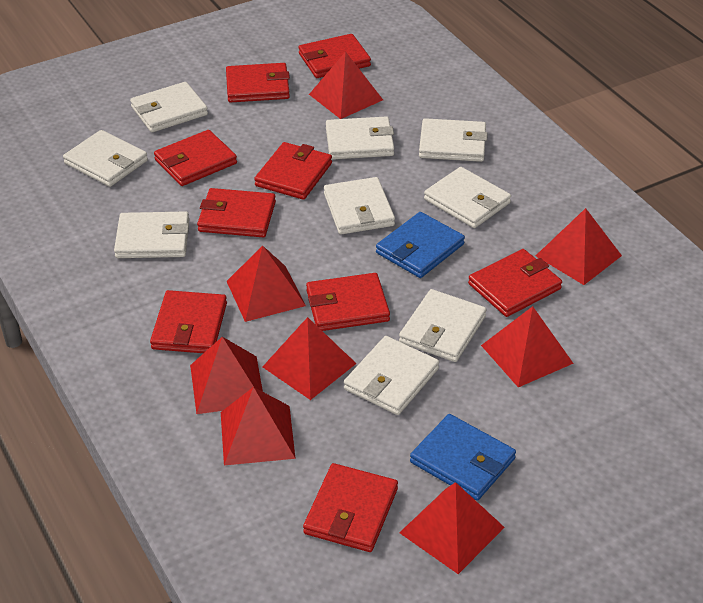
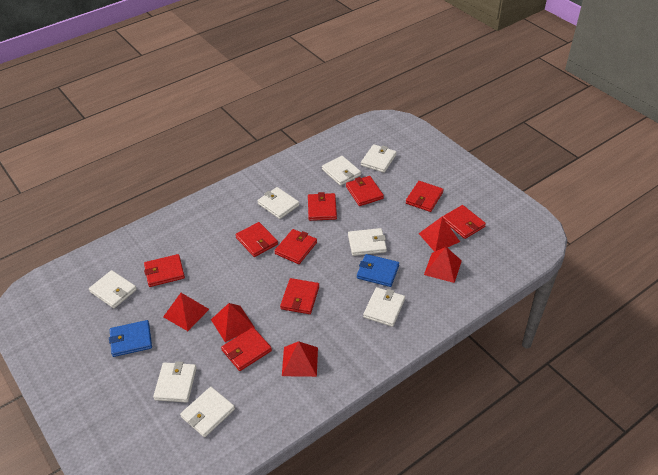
red pyramid: 8 -> 5
white wallet: 9 -> 8

